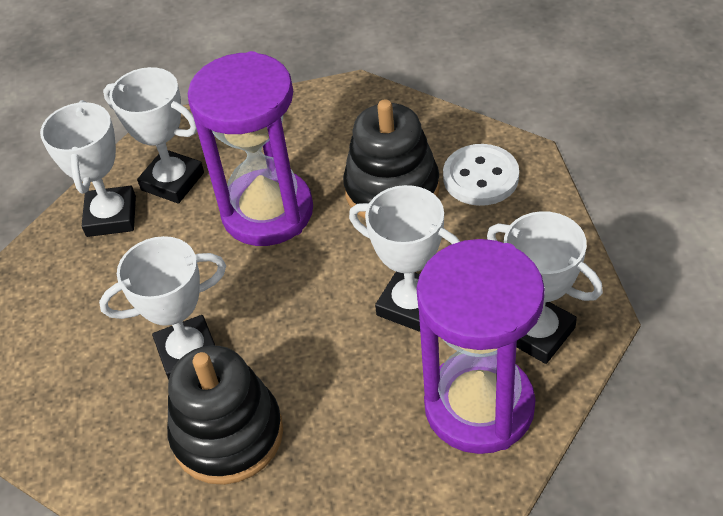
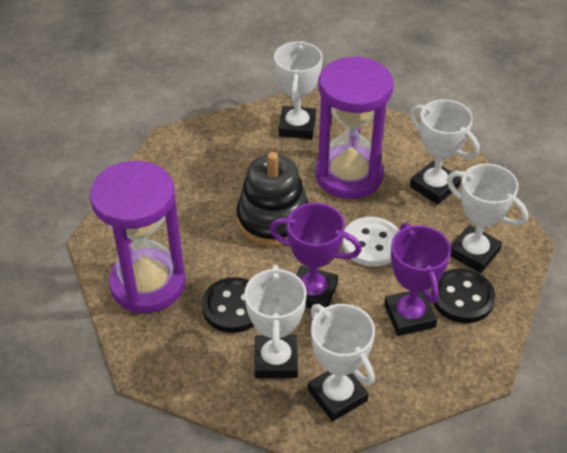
black button: 0 -> 2
black stacking toy: 2 -> 1
purple trophy: 0 -> 2

